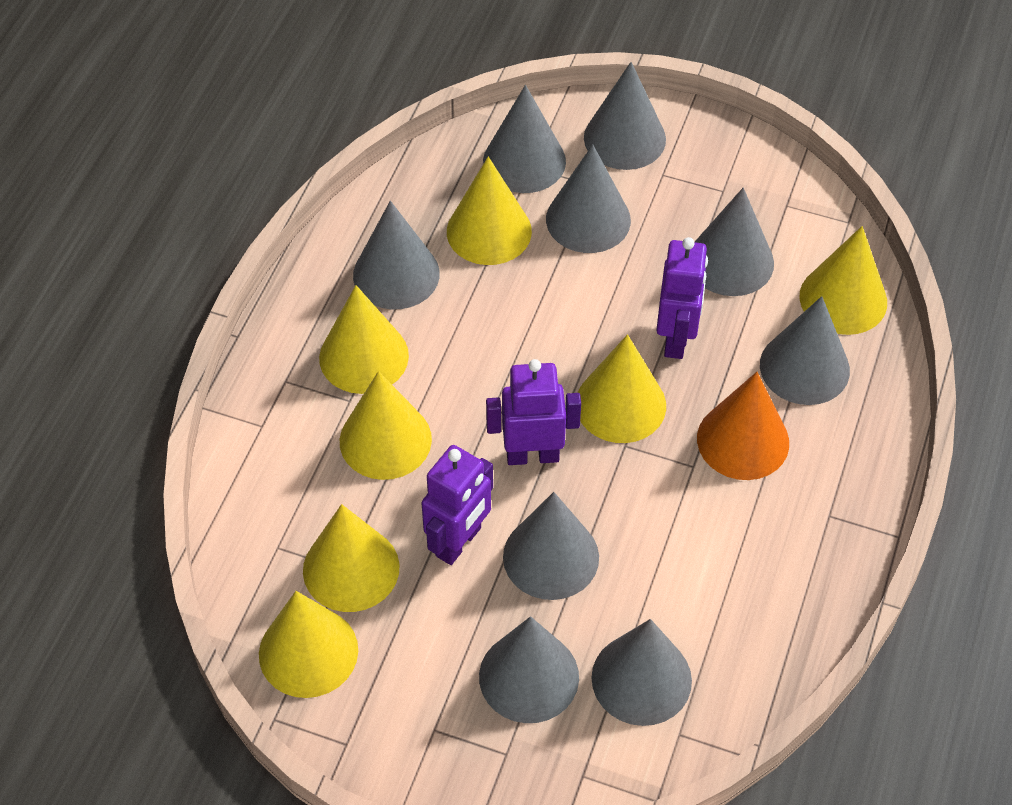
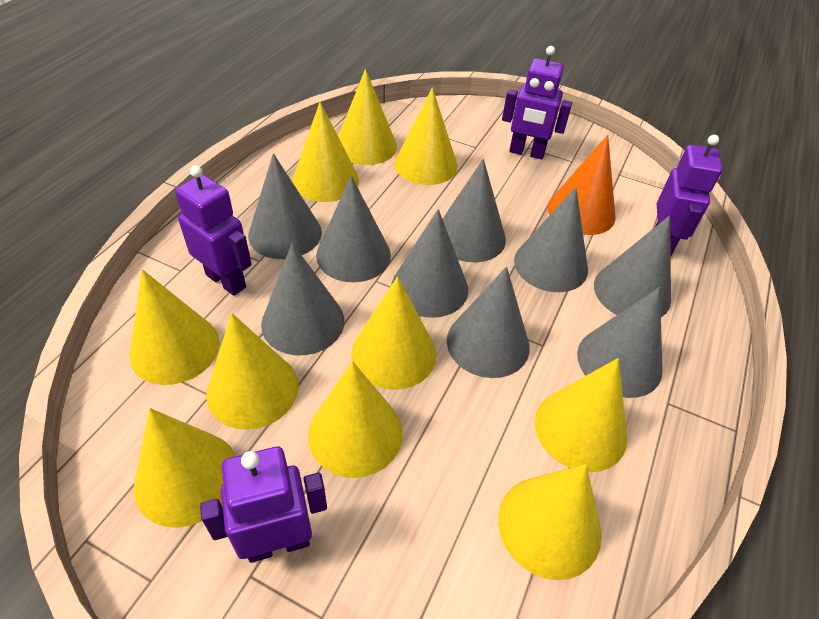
purple robot: 3 -> 4
yellow cone: 7 -> 10

